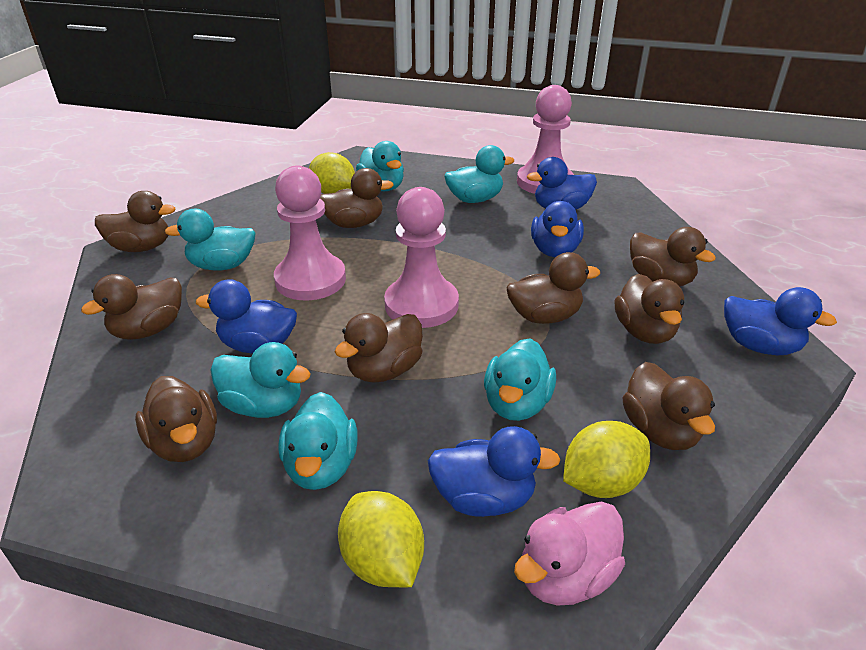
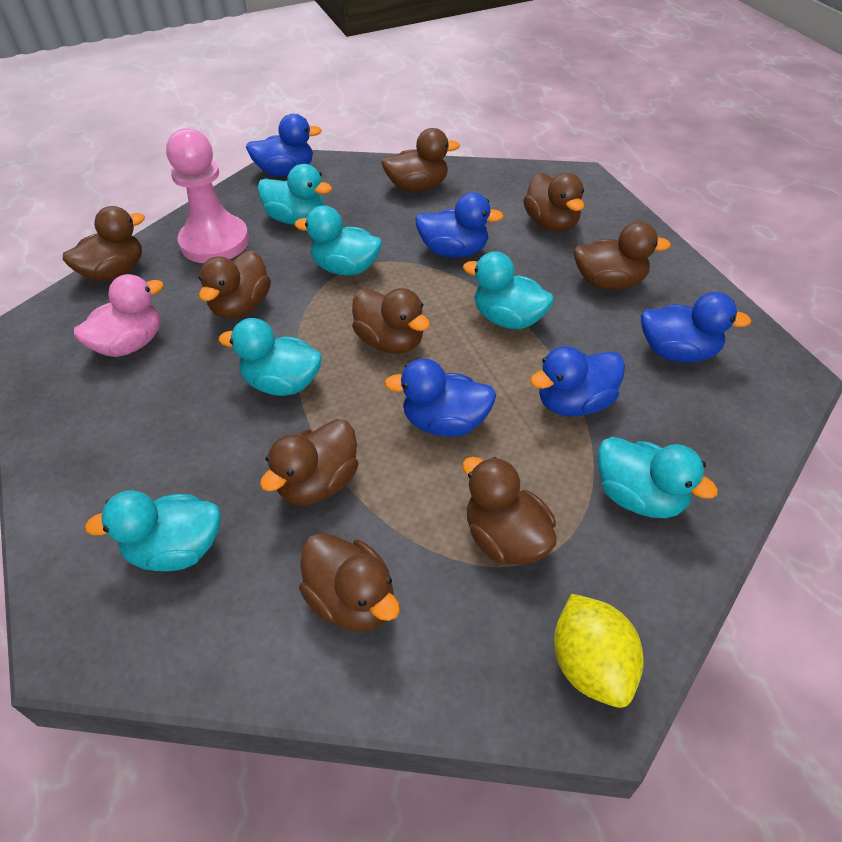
pink pawn: 3 -> 1
yellow lemon: 3 -> 1

